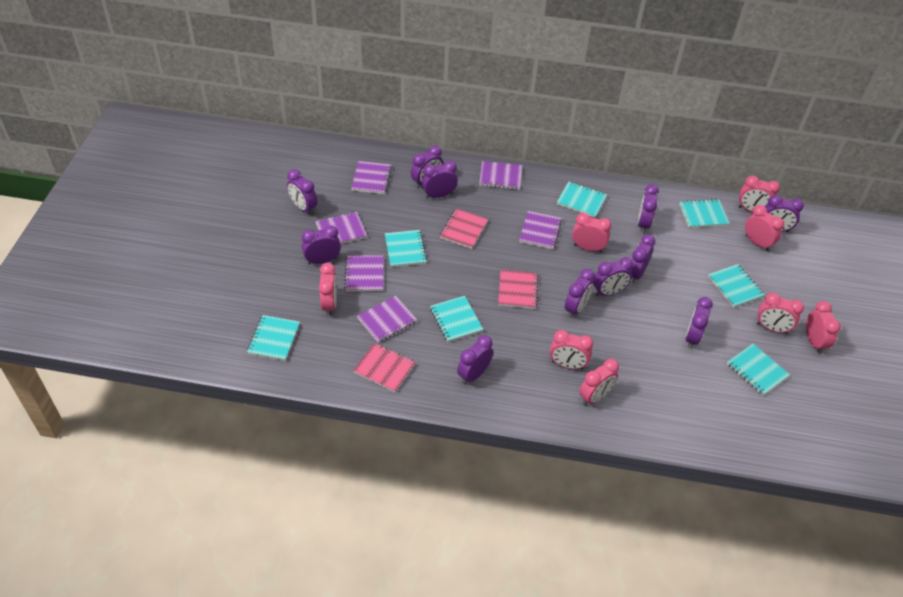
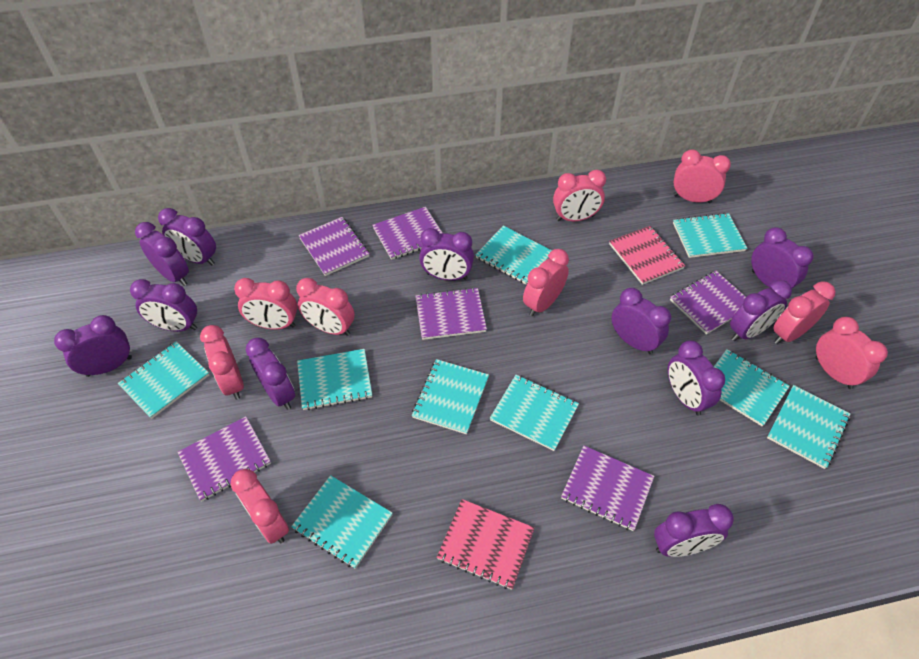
pink clock: 8 -> 9
pink notebook: 3 -> 2
turquoise notebook: 7 -> 9

